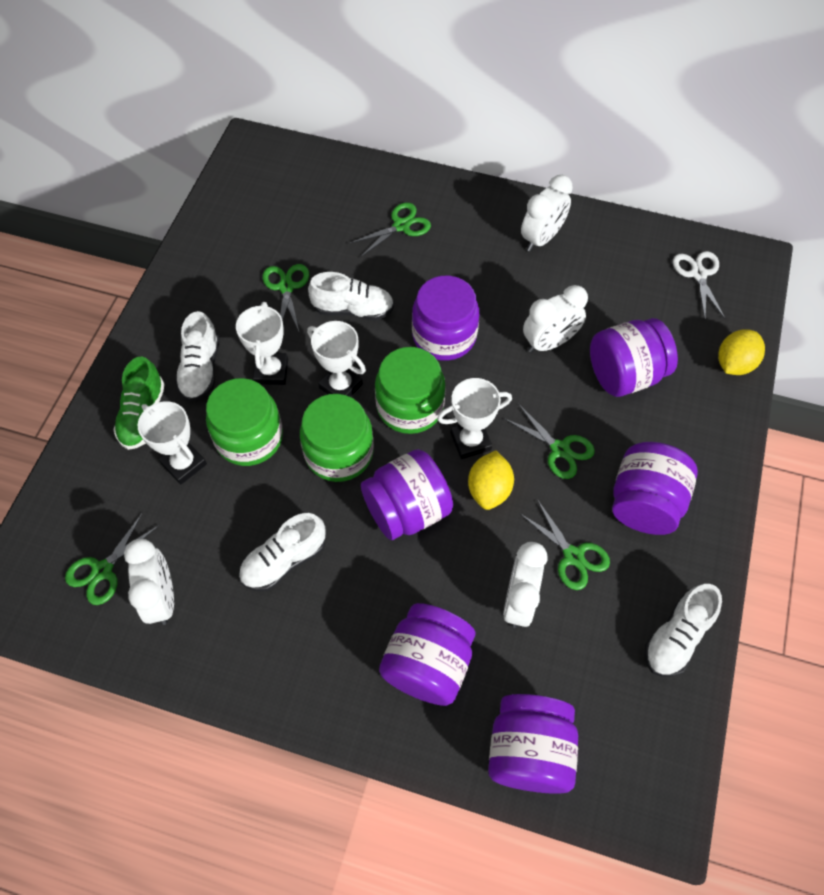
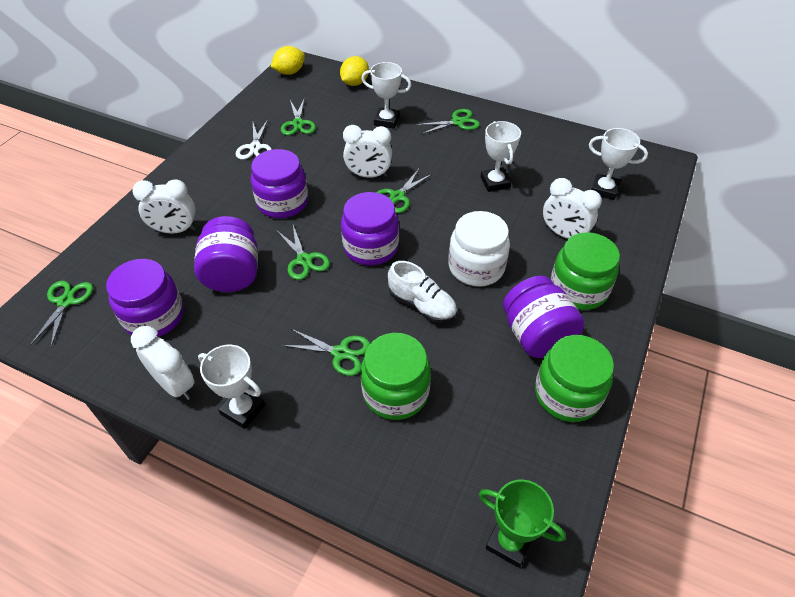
green scissors: 5 -> 6
green shoe: 1 -> 0
green trophy: 0 -> 1
purple jar: 6 -> 5
white jar: 0 -> 1
white shoe: 4 -> 1

